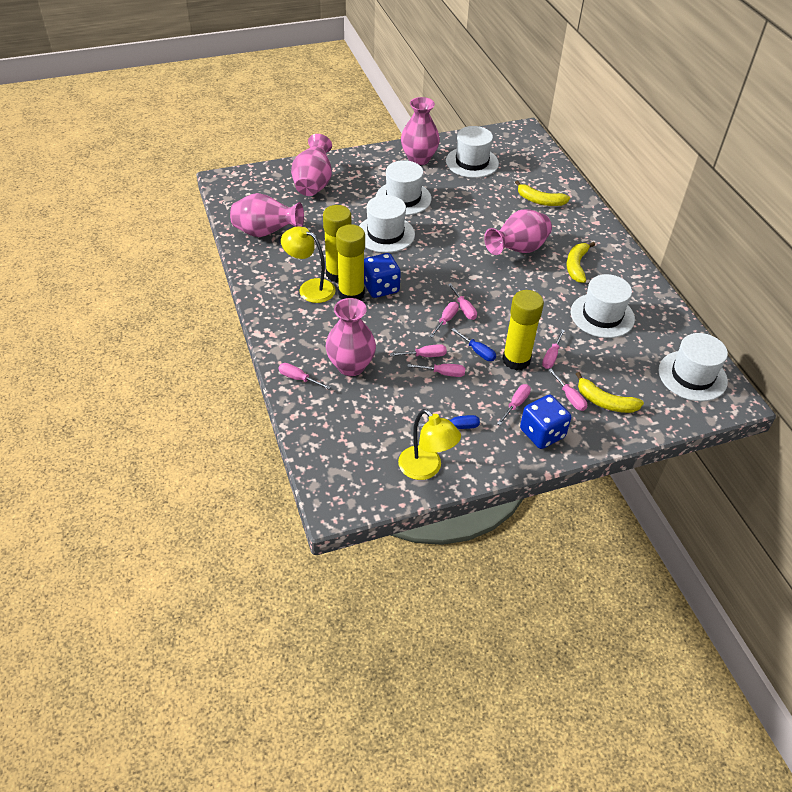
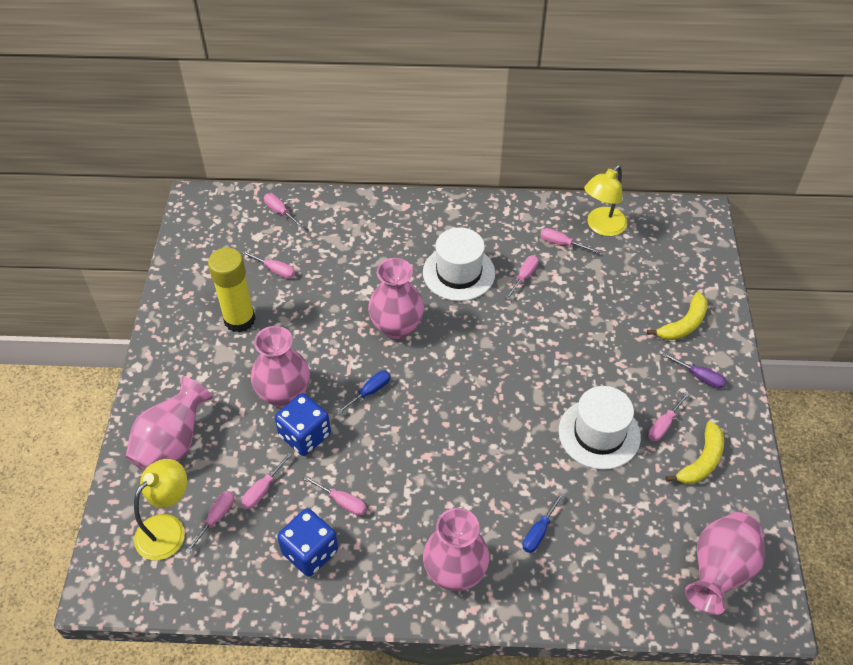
purple screwdriver: 0 -> 1
white hat: 5 -> 2
yellow banana: 3 -> 2
yellow glue stick: 3 -> 1

